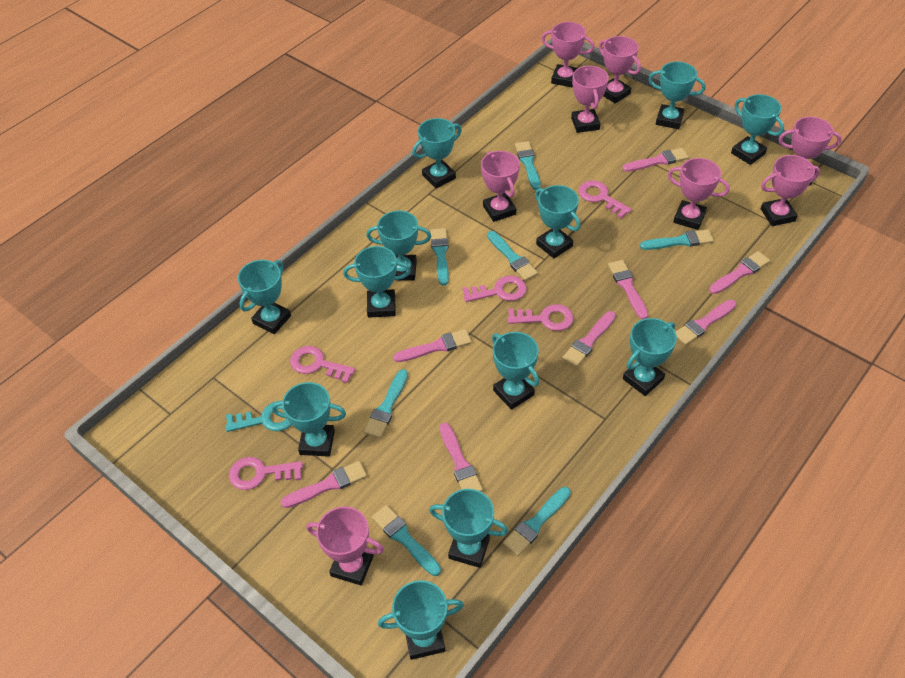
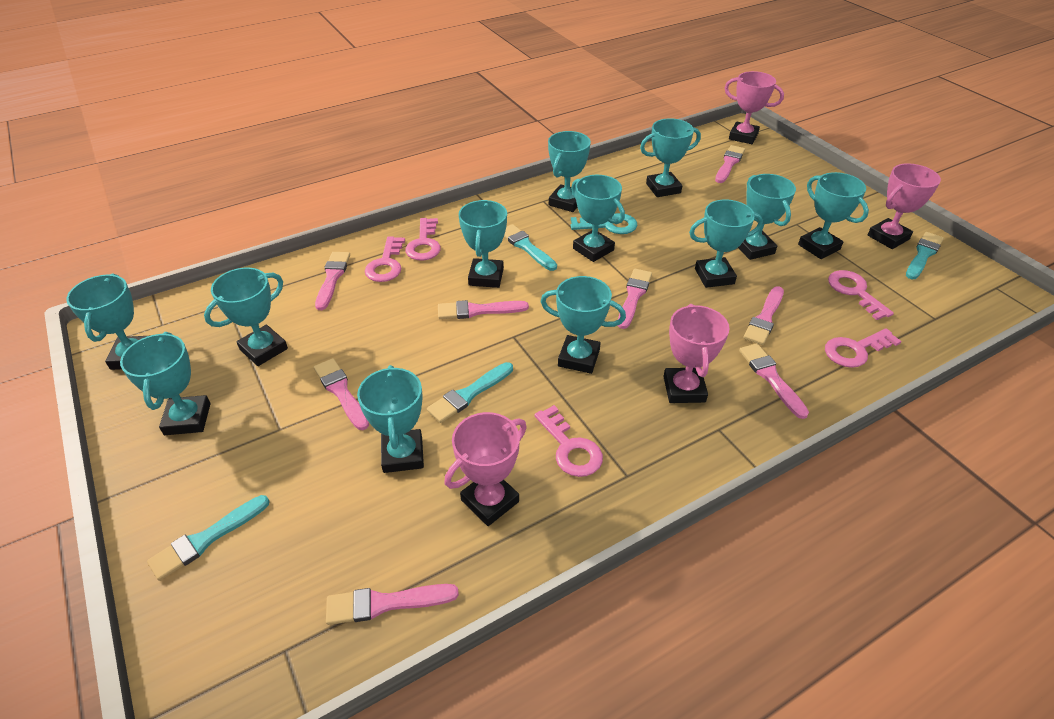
pink trophy: 8 -> 4
turquoise brush: 7 -> 4

